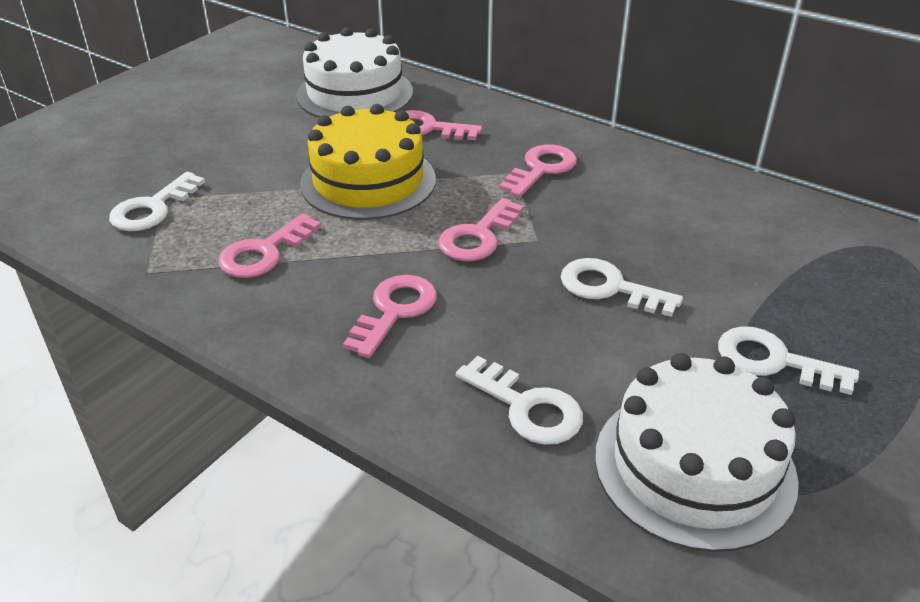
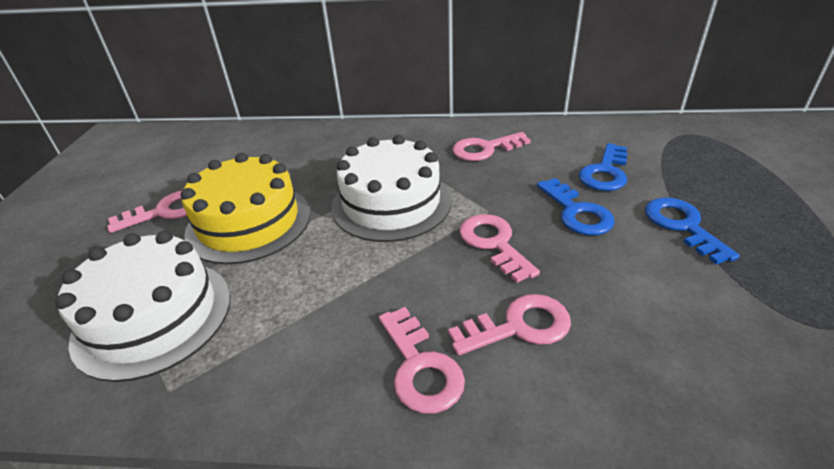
blue key: 0 -> 3
white key: 4 -> 0

